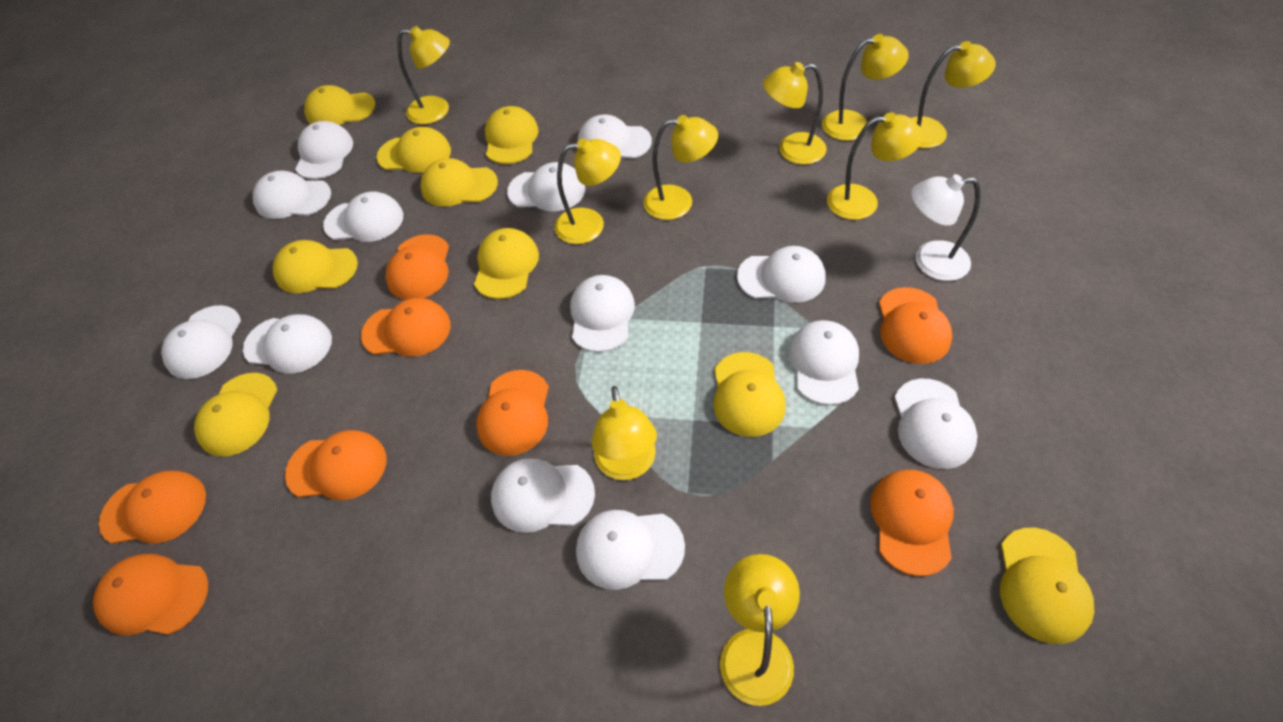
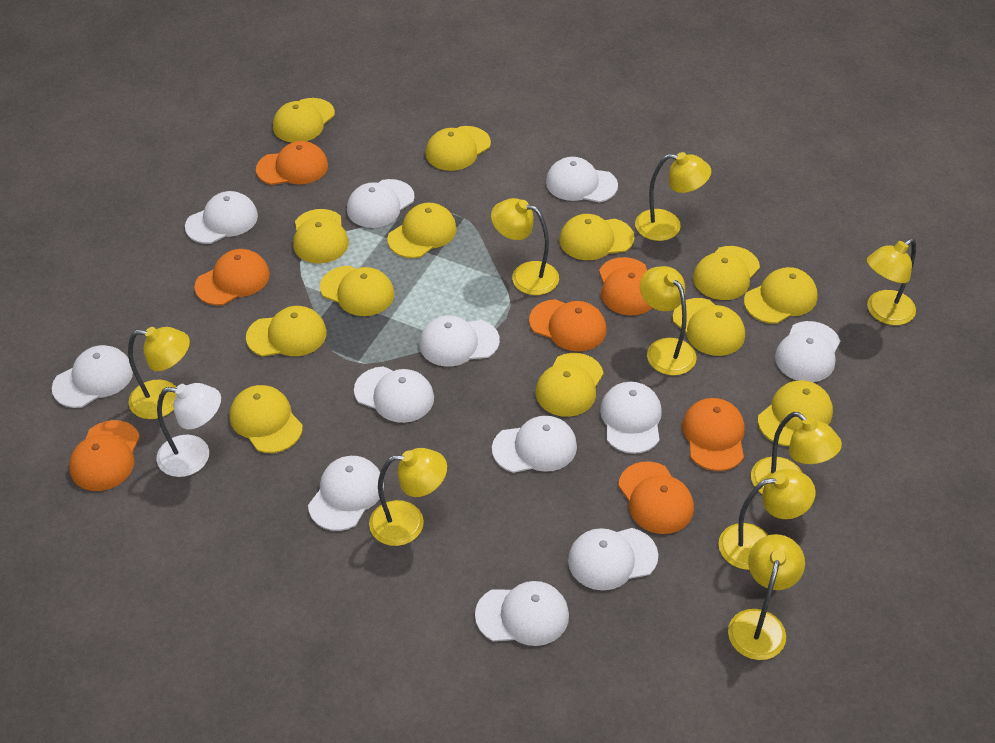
orange cap: 8 -> 7
white cap: 13 -> 12
yellow cap: 9 -> 13

